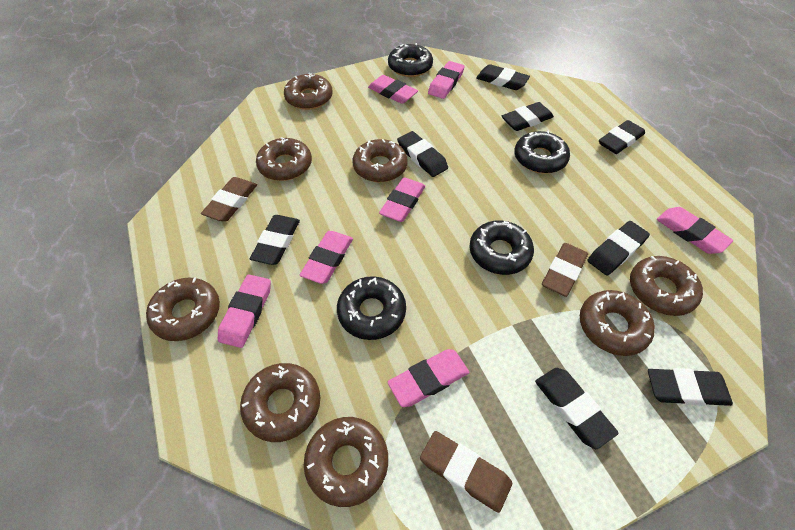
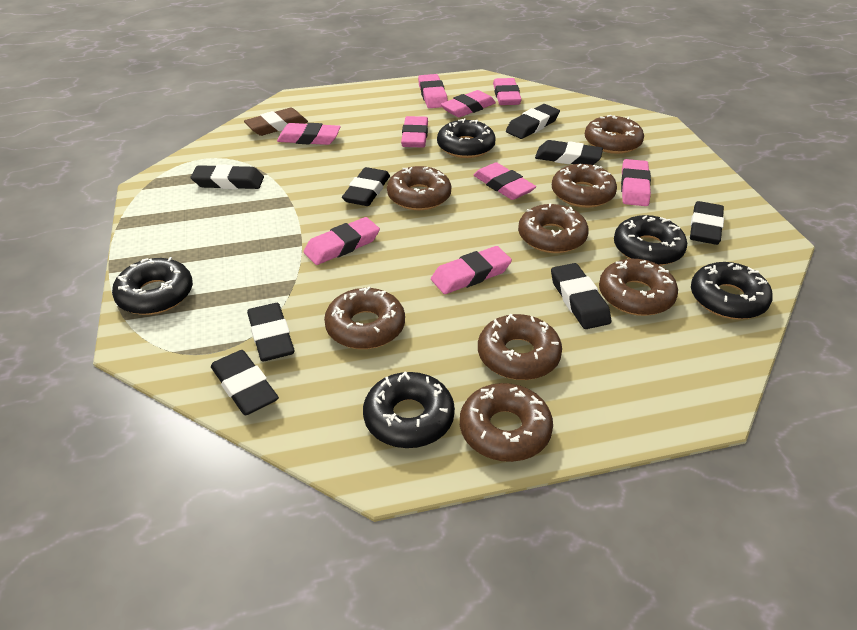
black donut: 4 -> 5
brown eraser: 3 -> 1
pink eraser: 7 -> 9

